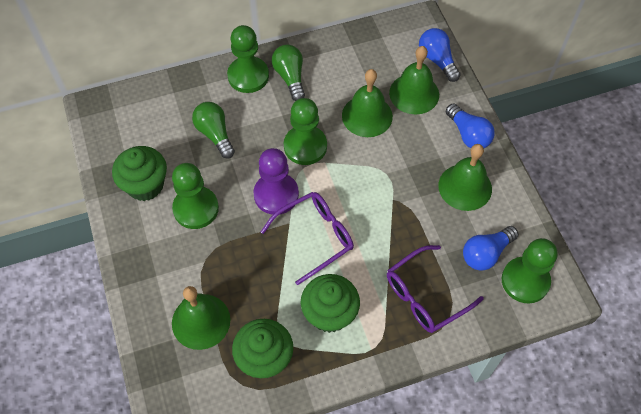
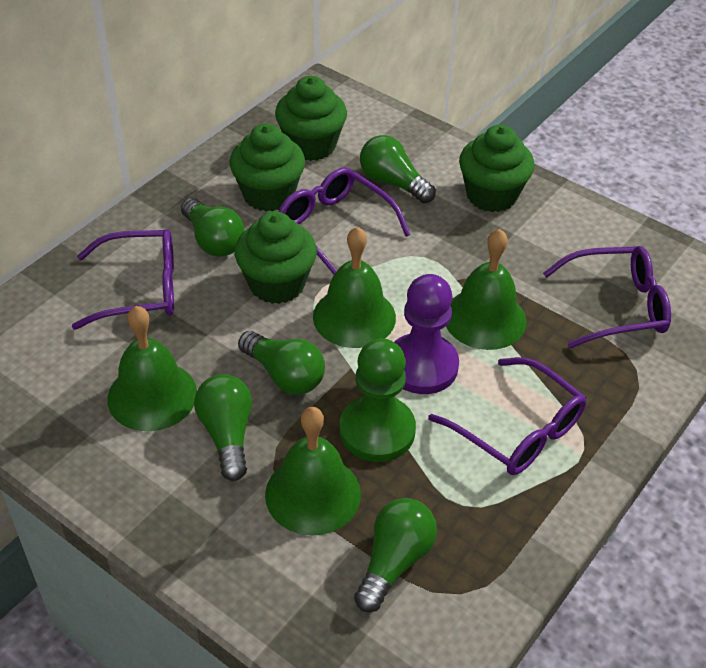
blue light bulb: 3 -> 0
green cupcake: 3 -> 4
green light bulb: 2 -> 5
green pawn: 4 -> 1
purple glasses: 2 -> 4

